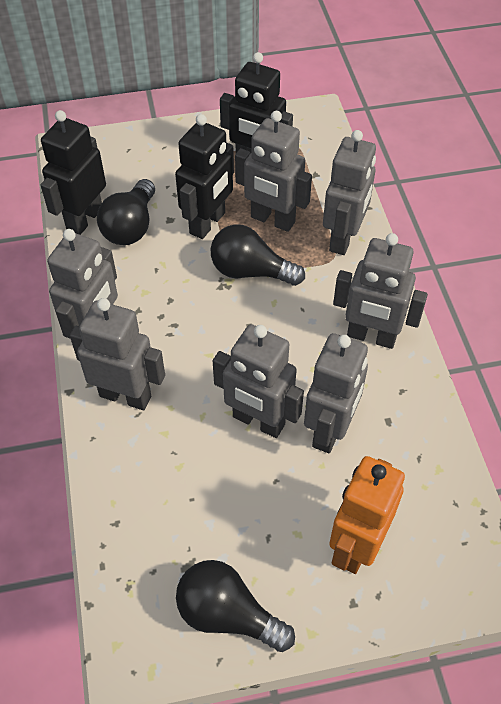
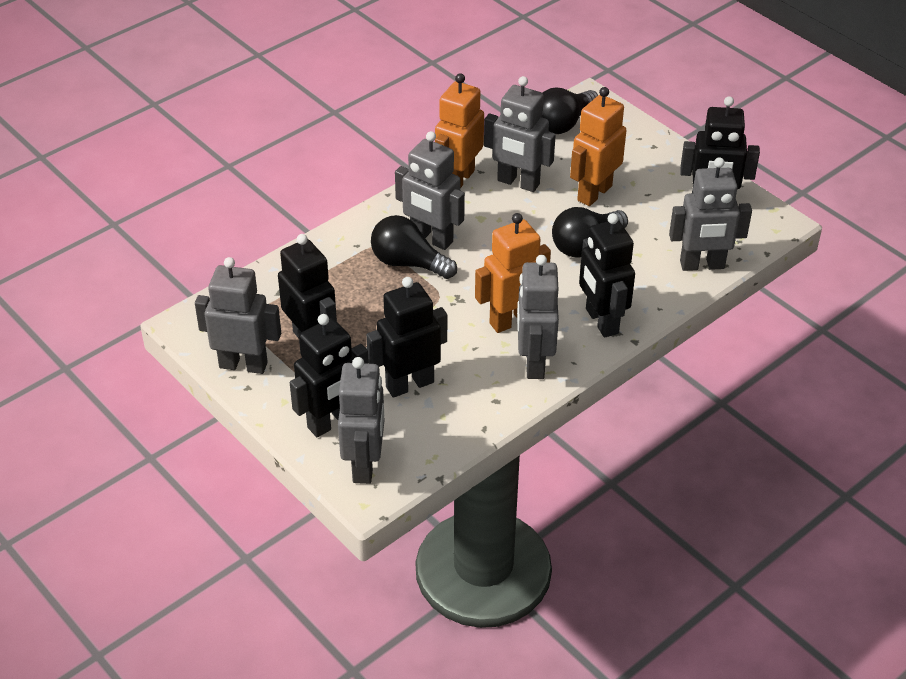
black robot: 3 -> 5
grey robot: 7 -> 6
orange robot: 1 -> 3

